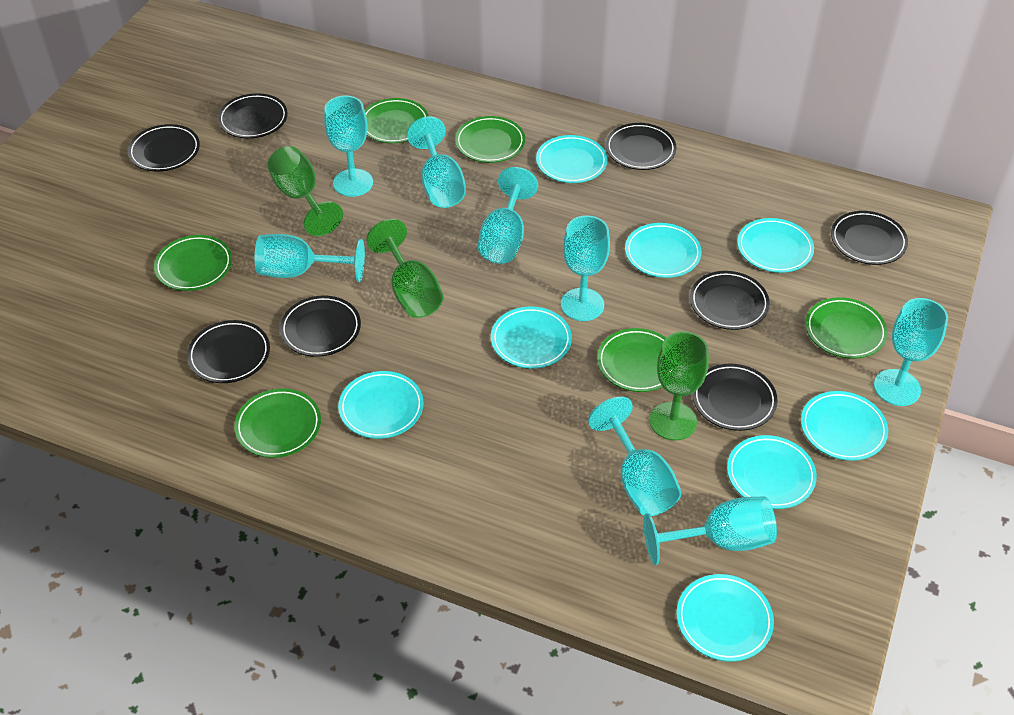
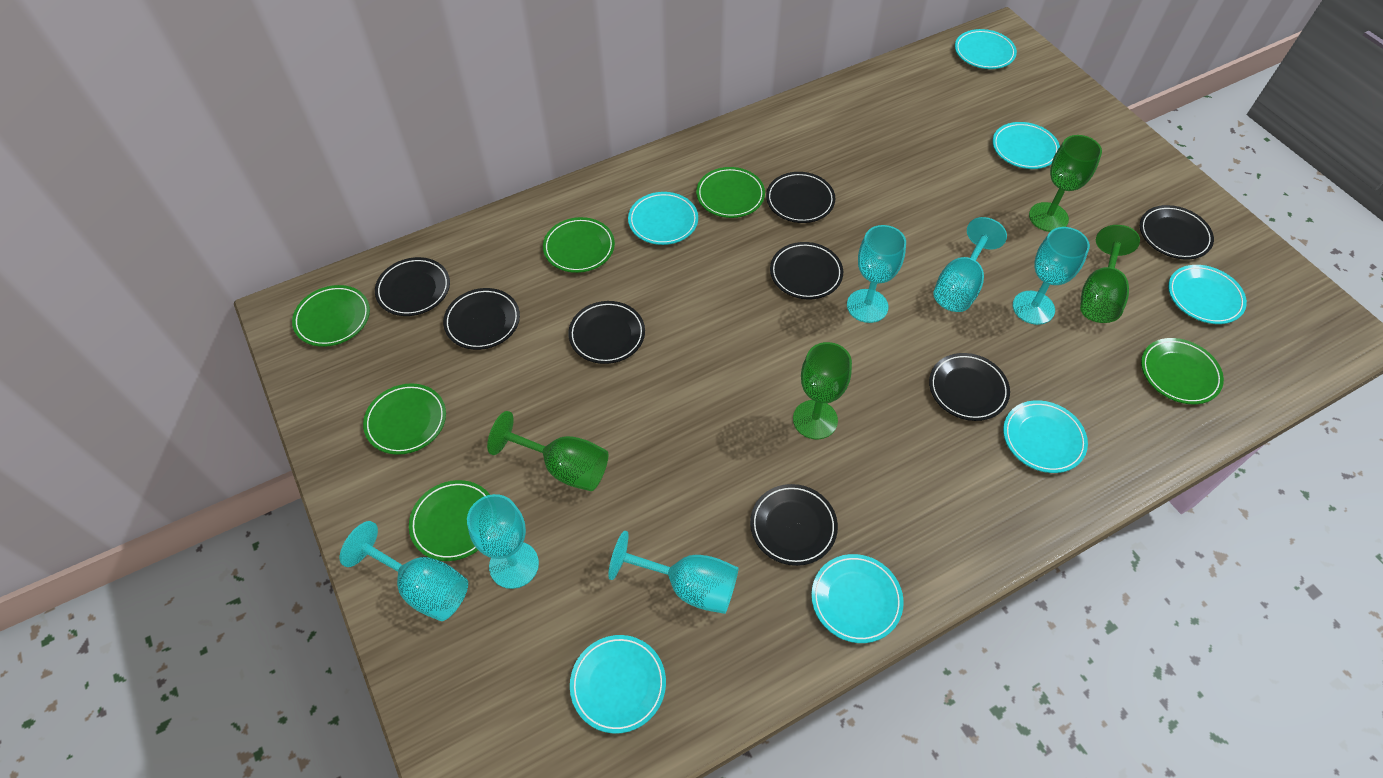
green goblet: 3 -> 4
turquoise goblet: 8 -> 6
turquoise plate: 8 -> 7

